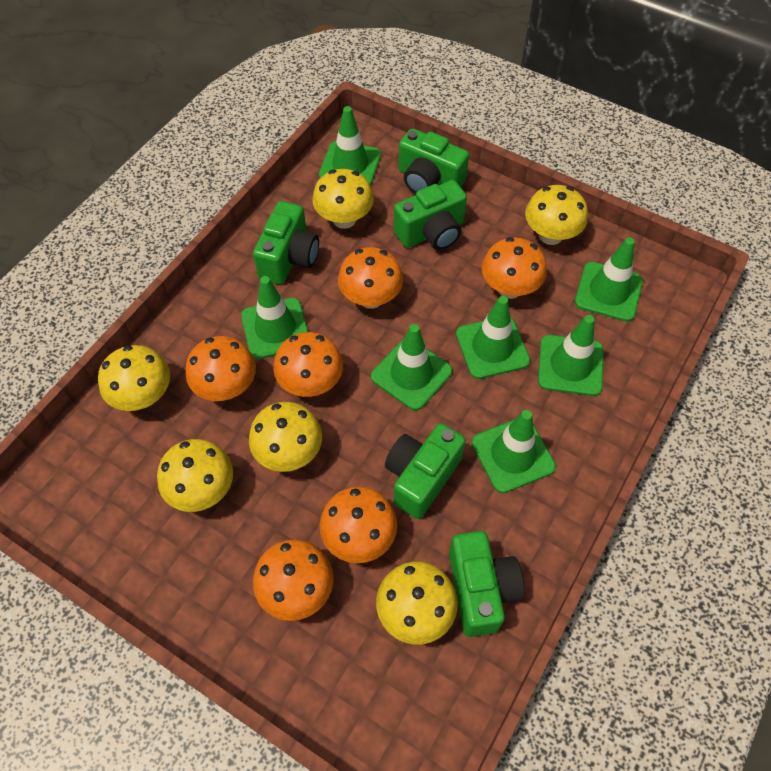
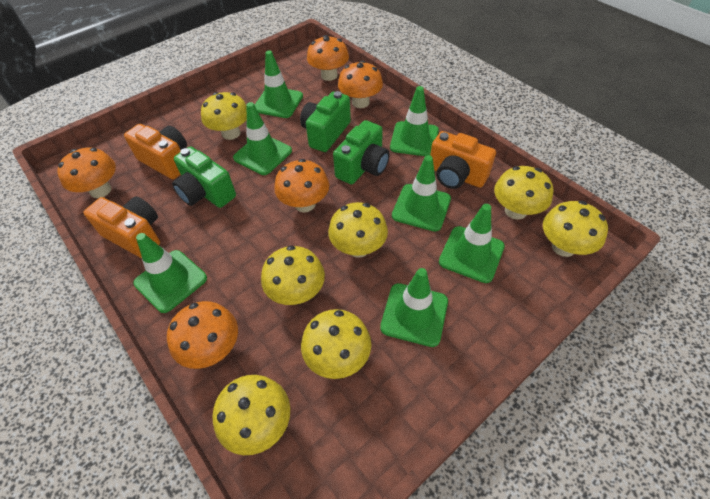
green camera: 5 -> 3
orange camera: 0 -> 3
orange mushroom: 6 -> 5
yellow mushroom: 6 -> 7

